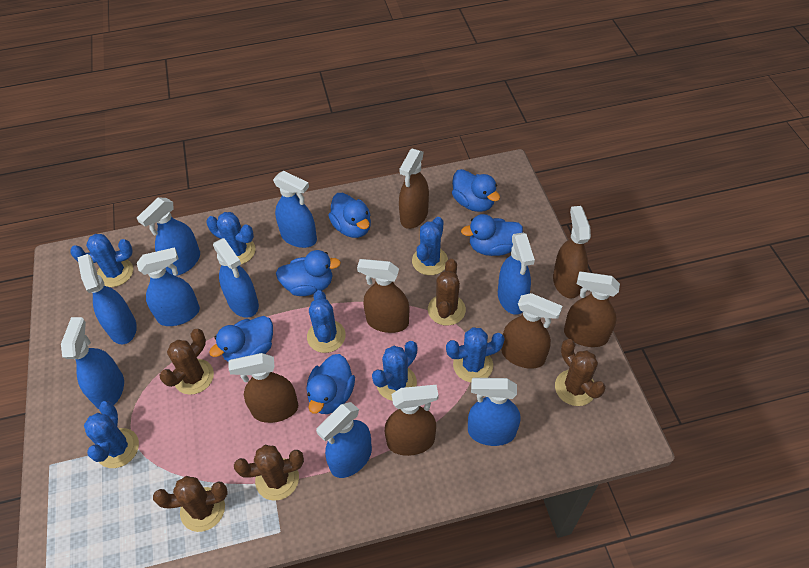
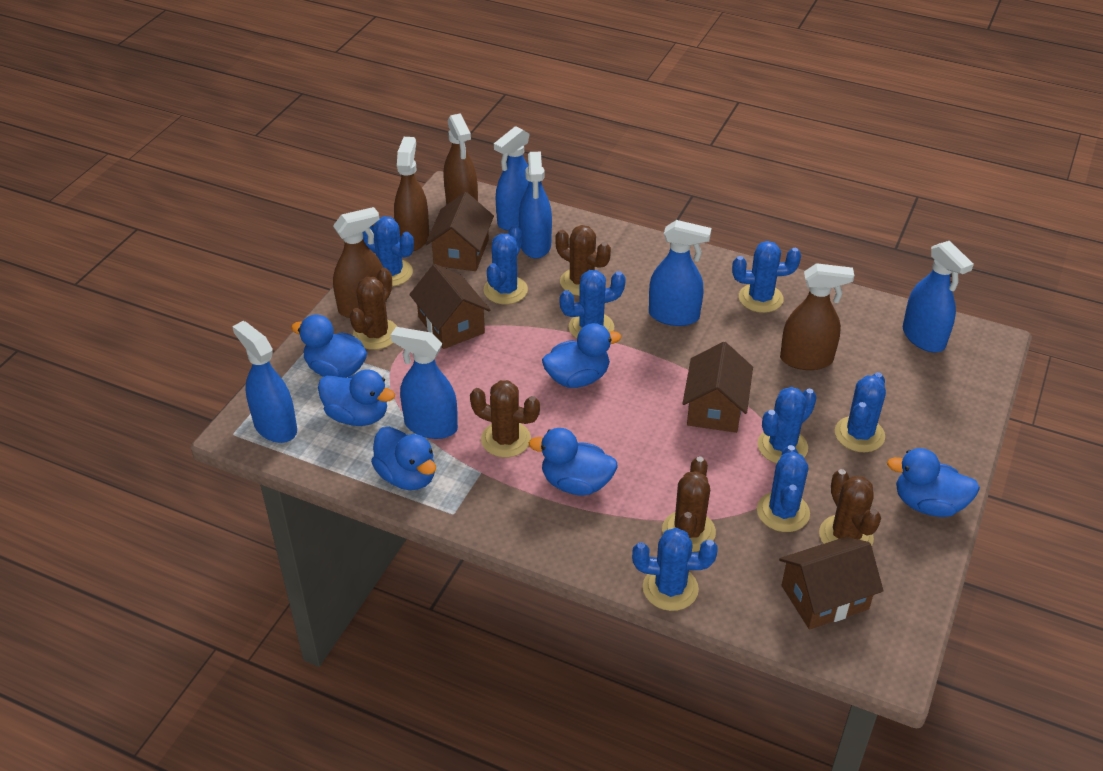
blue cactus: 7 -> 8
blue spray bottle: 9 -> 6
brown house: 0 -> 4
brown spray bottle: 7 -> 4

